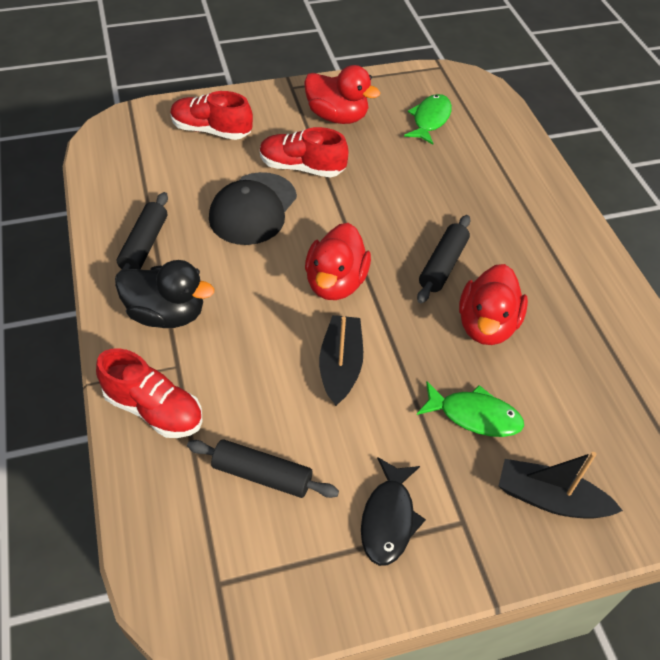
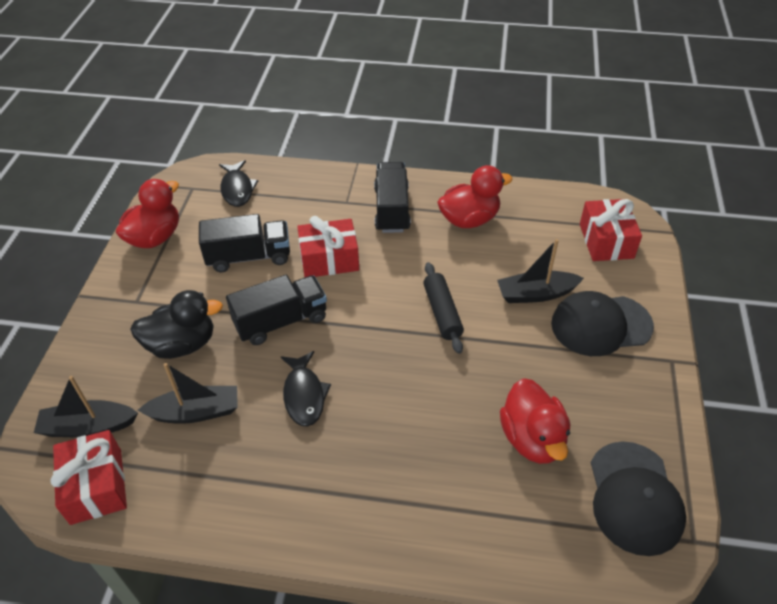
black boat: 2 -> 3
black cap: 1 -> 2
black fish: 1 -> 2
black rolling pin: 3 -> 1
black truck: 0 -> 3
green fish: 2 -> 0
red gift: 0 -> 3
red shoe: 3 -> 0

